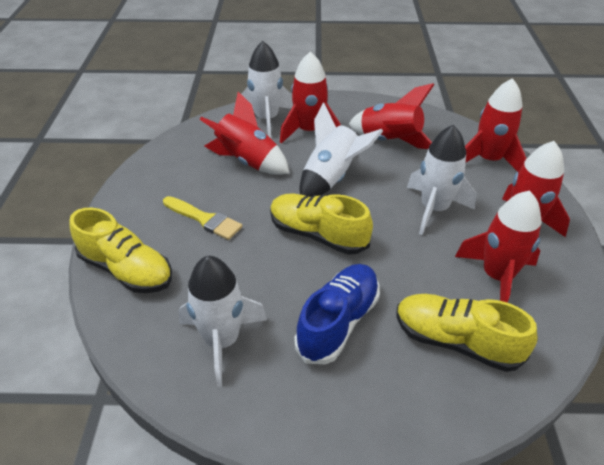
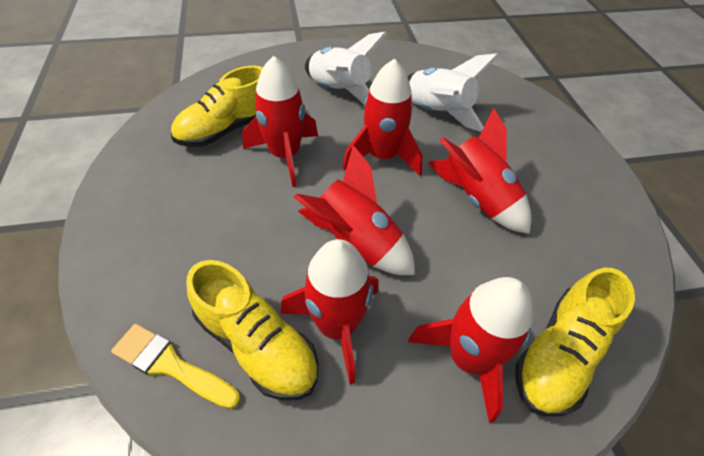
blue shoe: 1 -> 0
white rocket: 4 -> 2

